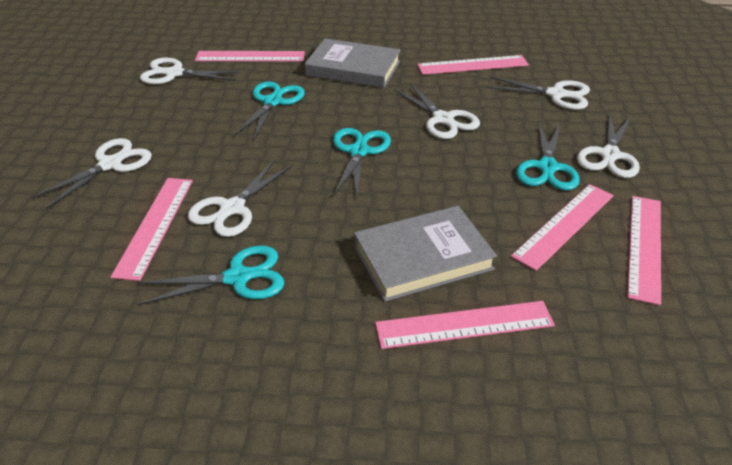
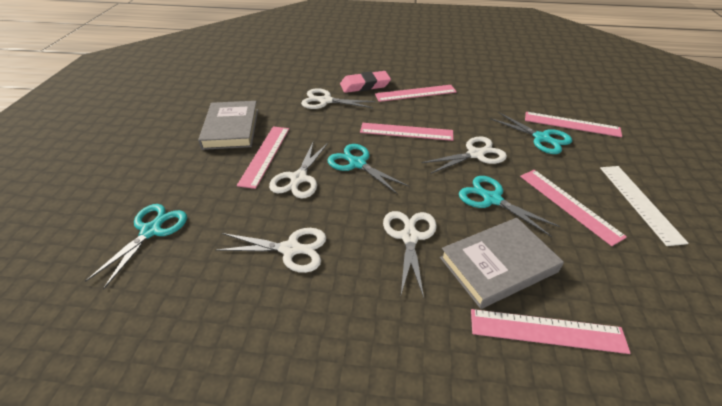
pink eraser: 0 -> 1
white ruler: 0 -> 1
white scissors: 6 -> 5

